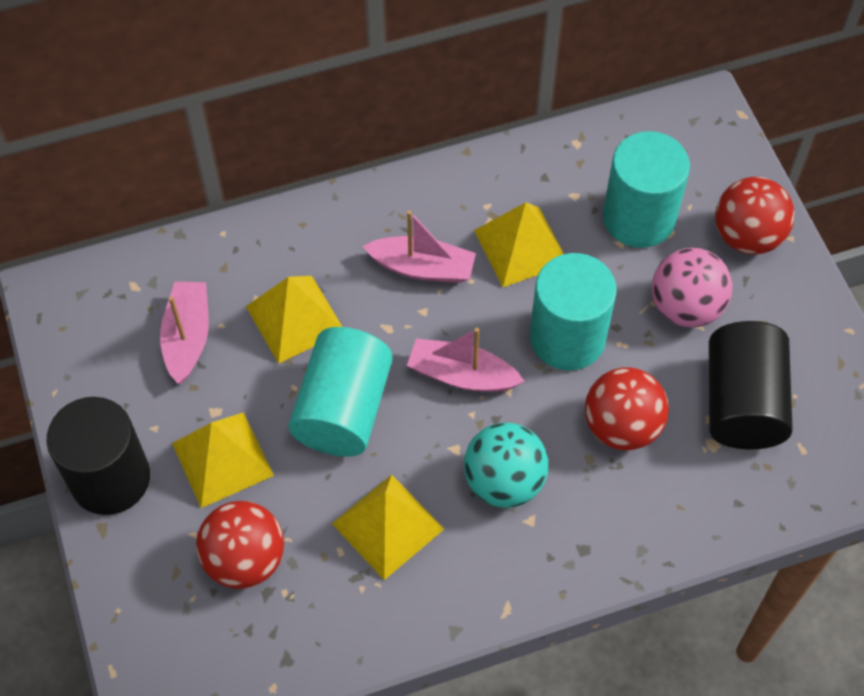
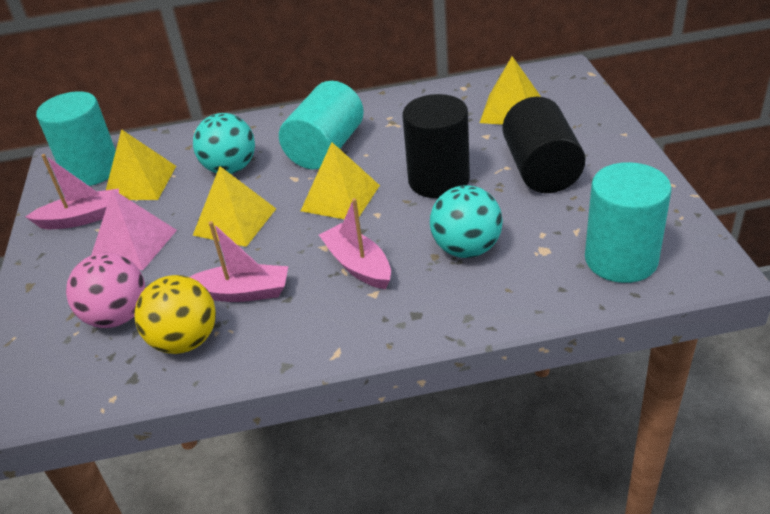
pink pyramid: 0 -> 1
red ball: 3 -> 0
turquoise ball: 1 -> 2
yellow ball: 0 -> 1

